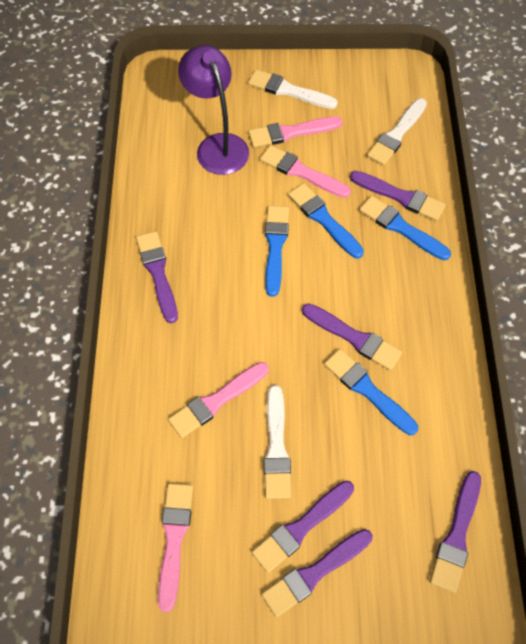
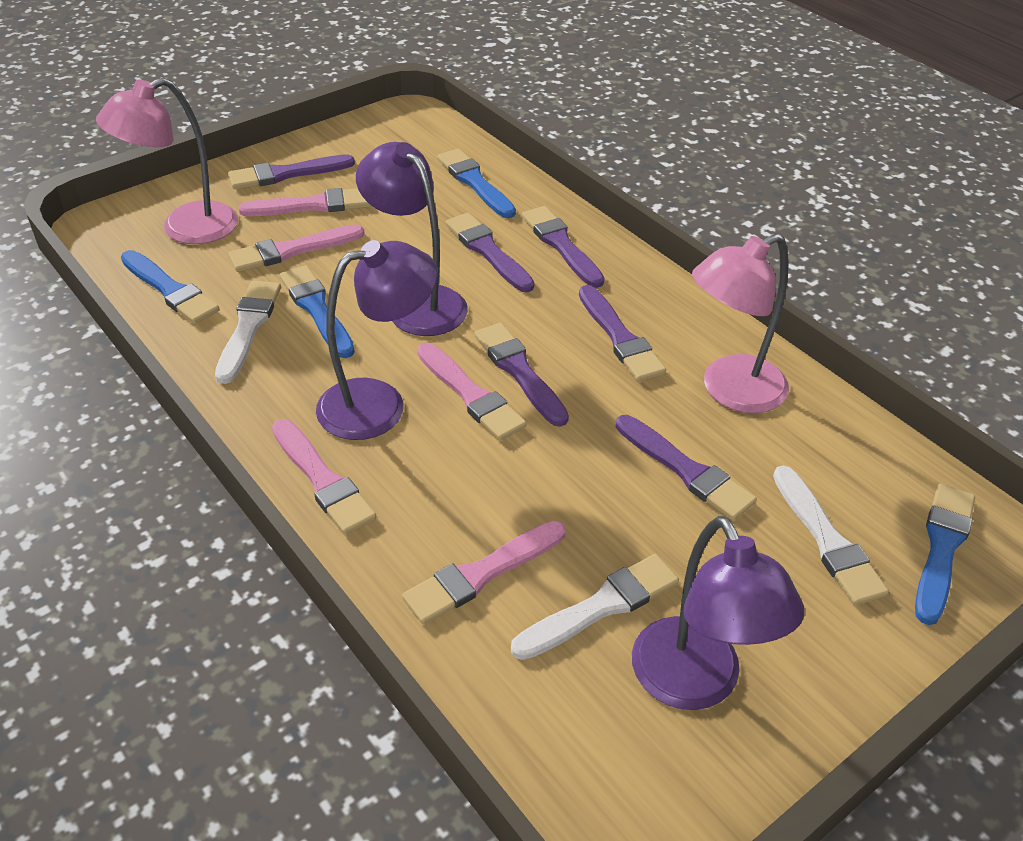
pink brush: 4 -> 5
pink lamp: 0 -> 2
purple lamp: 1 -> 3

